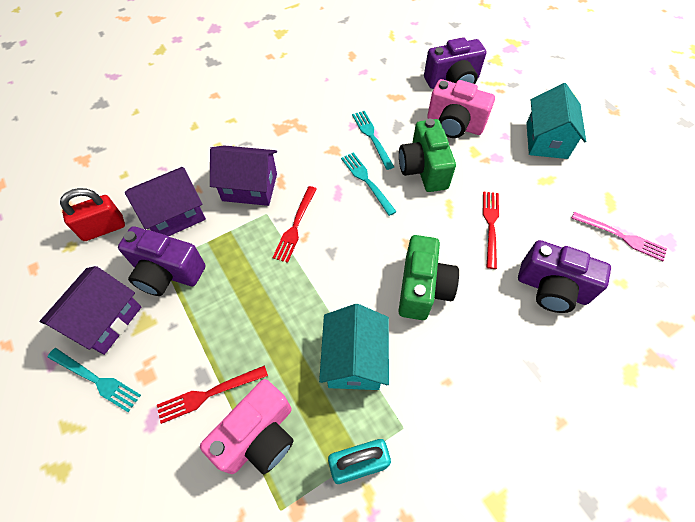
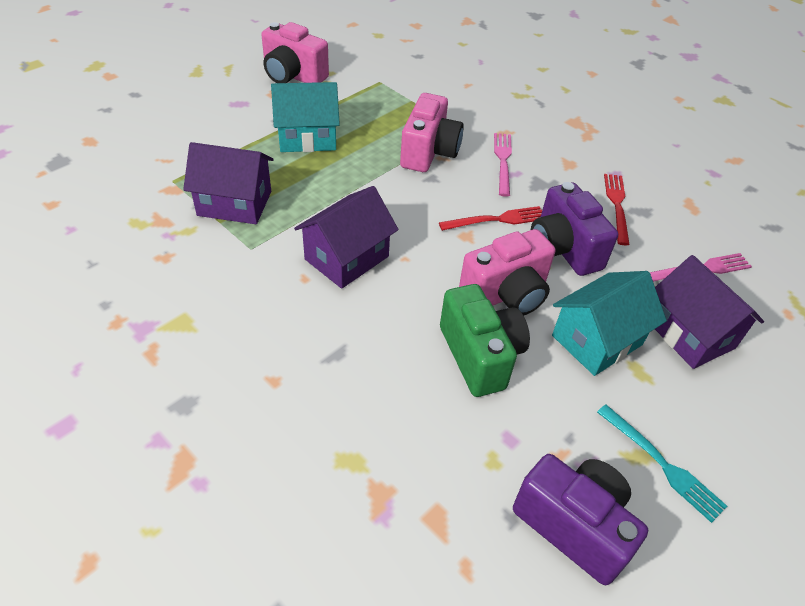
green camera: 2 -> 1
pink camera: 2 -> 3
pink fork: 1 -> 2
purple camera: 3 -> 2
red fork: 3 -> 2
red padlock: 1 -> 0
turquoise fork: 3 -> 1
turquoise padlock: 1 -> 0

